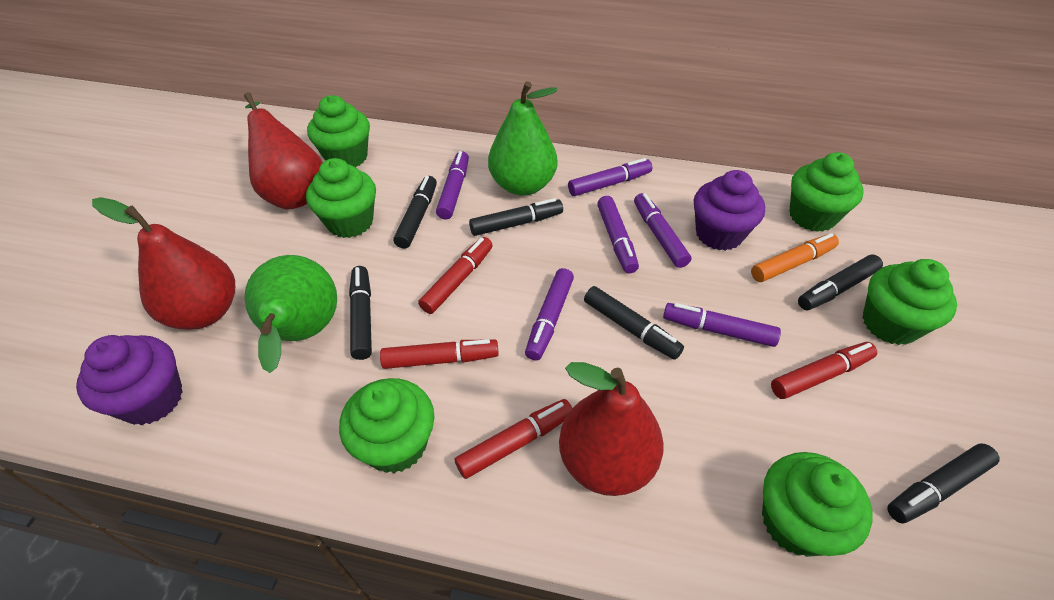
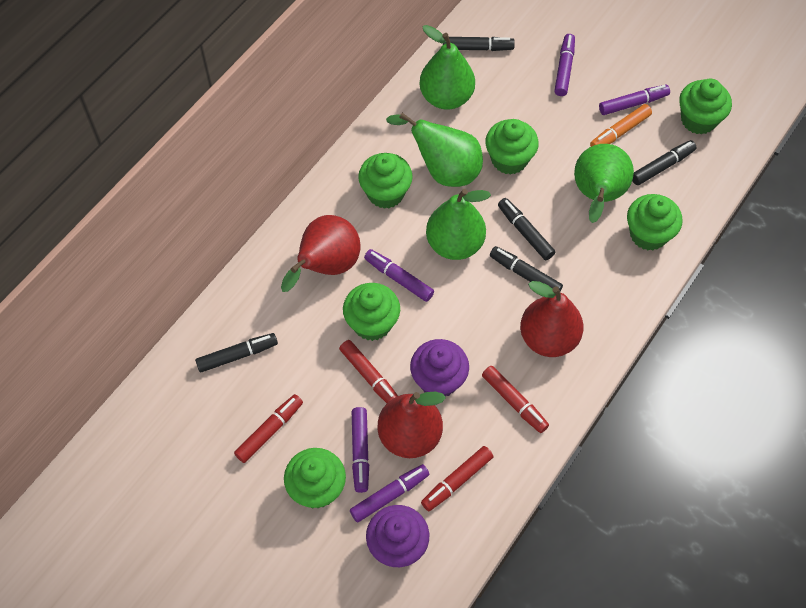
black marker: 6 -> 5
green pear: 2 -> 4
purple marker: 6 -> 5

